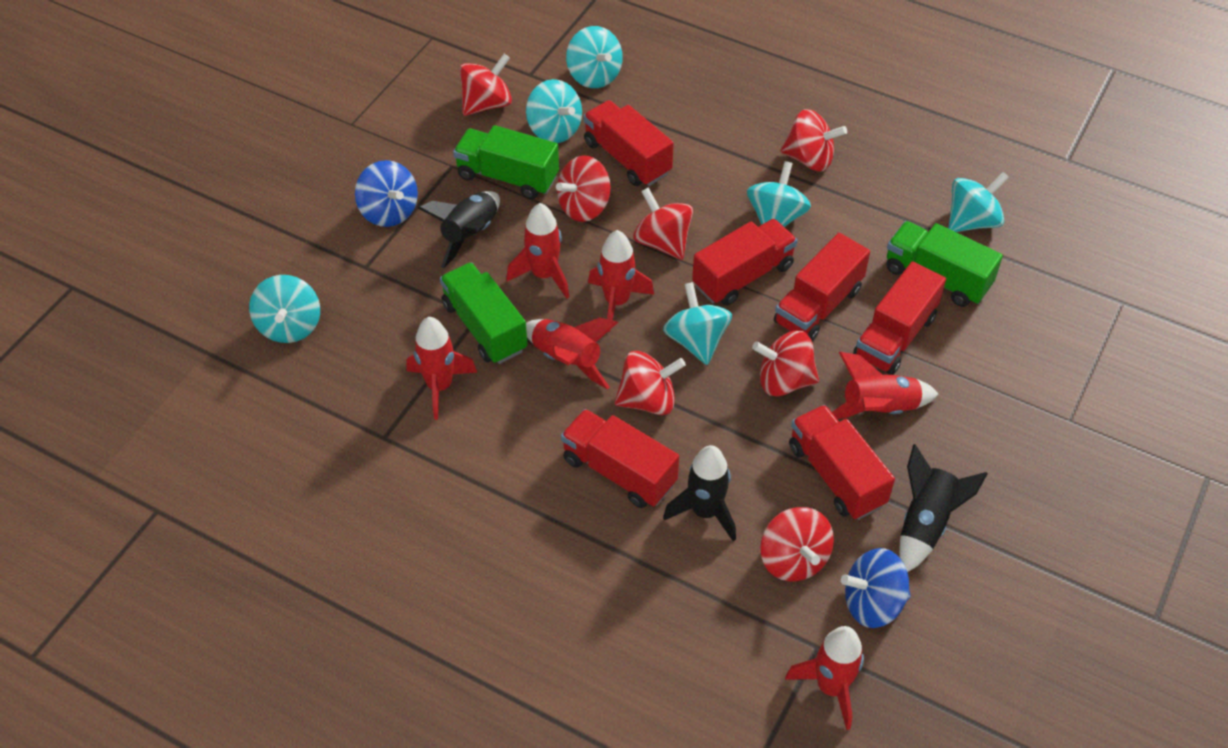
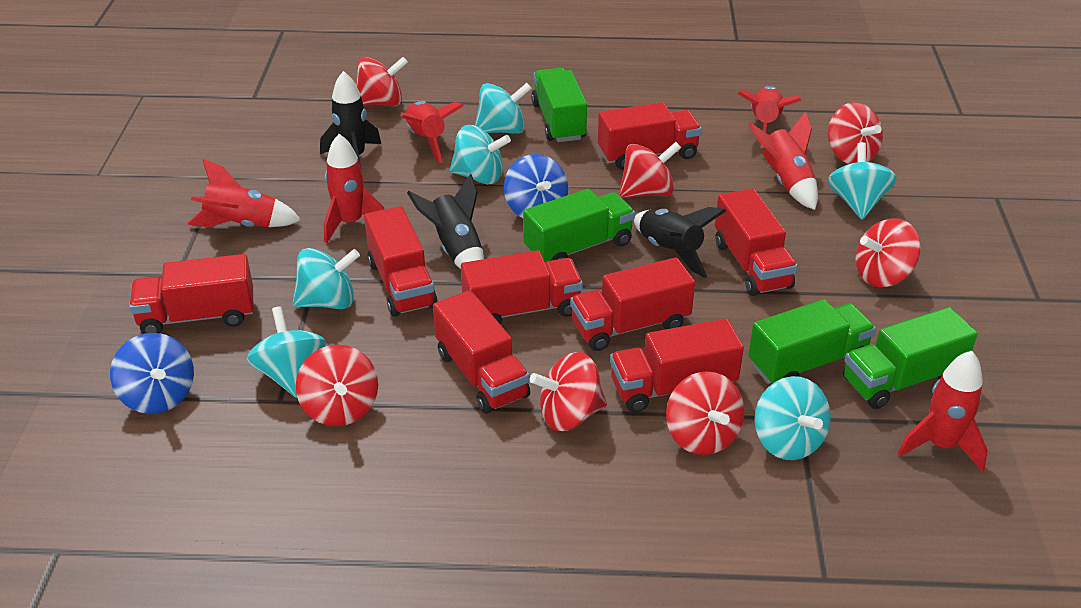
green truck: 3 -> 4
red truck: 6 -> 8

